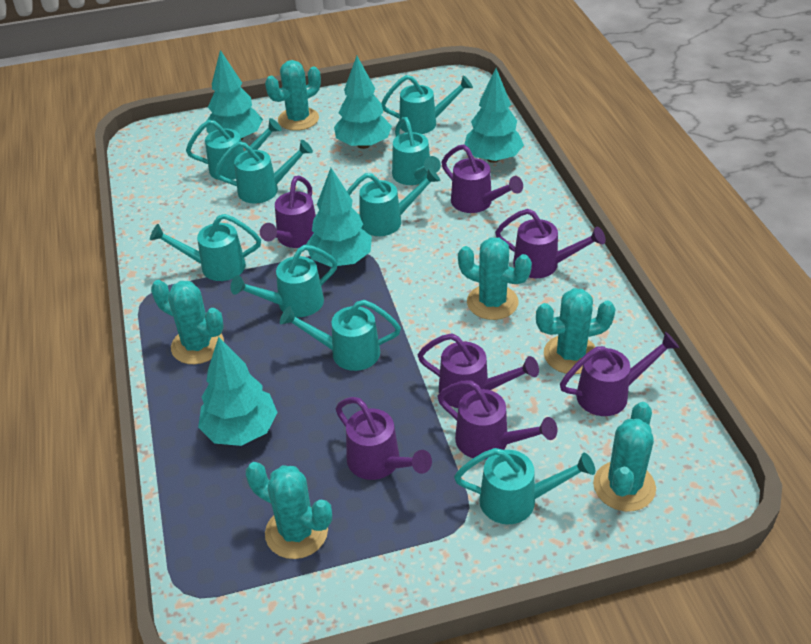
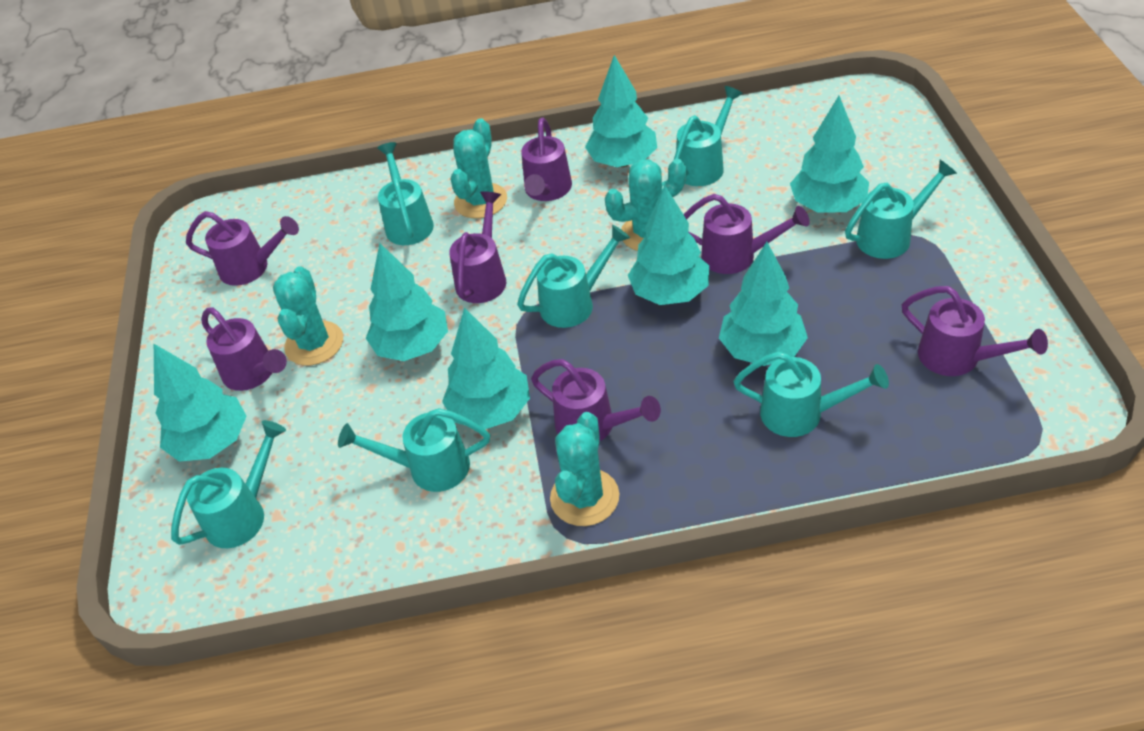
turquoise cactus: 6 -> 4
turquoise tree: 5 -> 7
turquoise watering can: 9 -> 7

